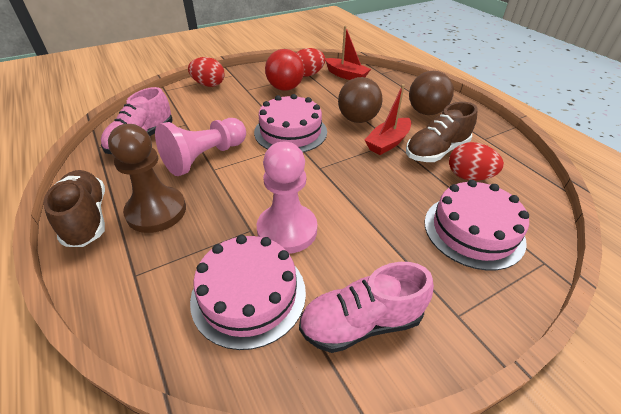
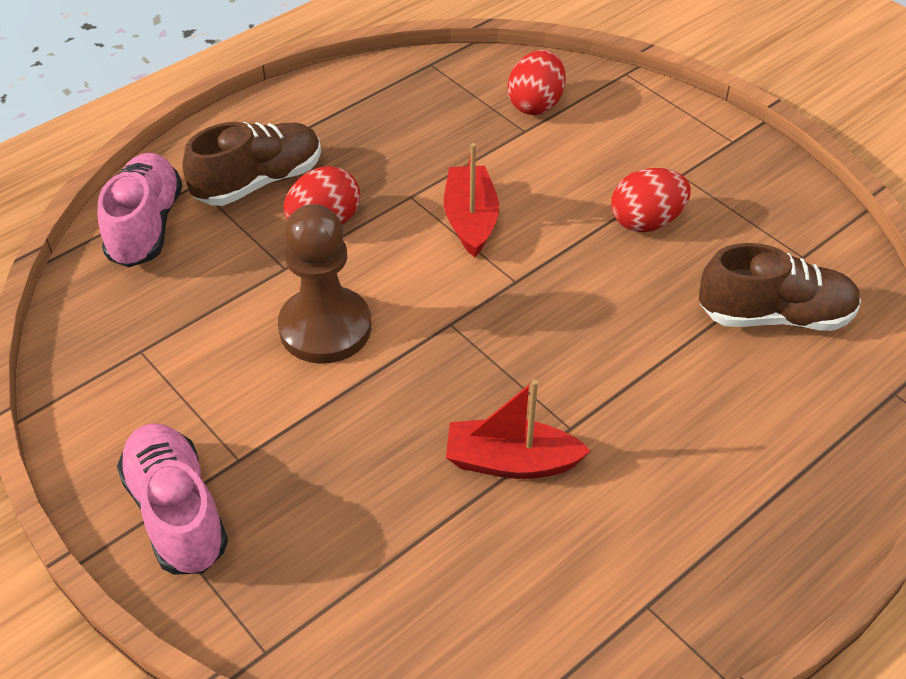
brown ball: 2 -> 0
pink cake: 3 -> 0
pink pawn: 2 -> 0
red ball: 1 -> 0

